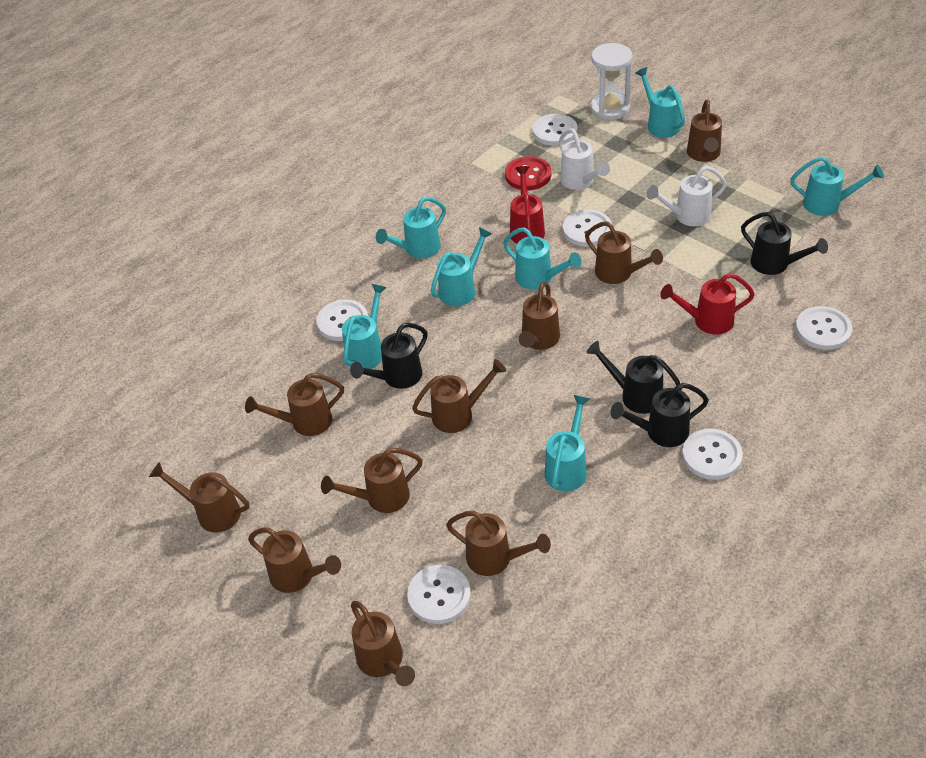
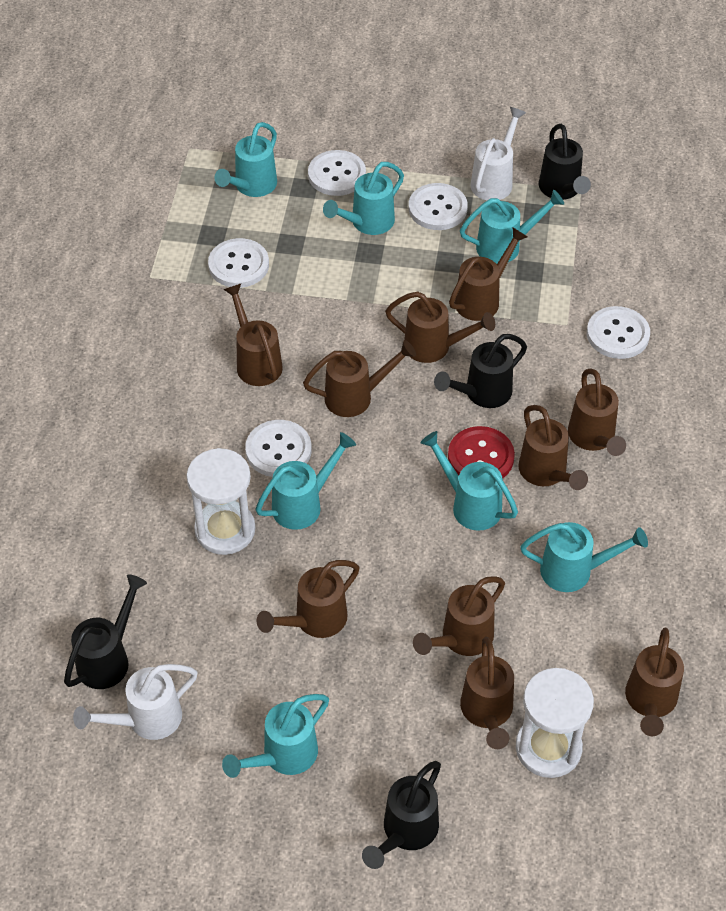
red watering can: 2 -> 0
white button: 6 -> 5
white hourglass: 1 -> 2

